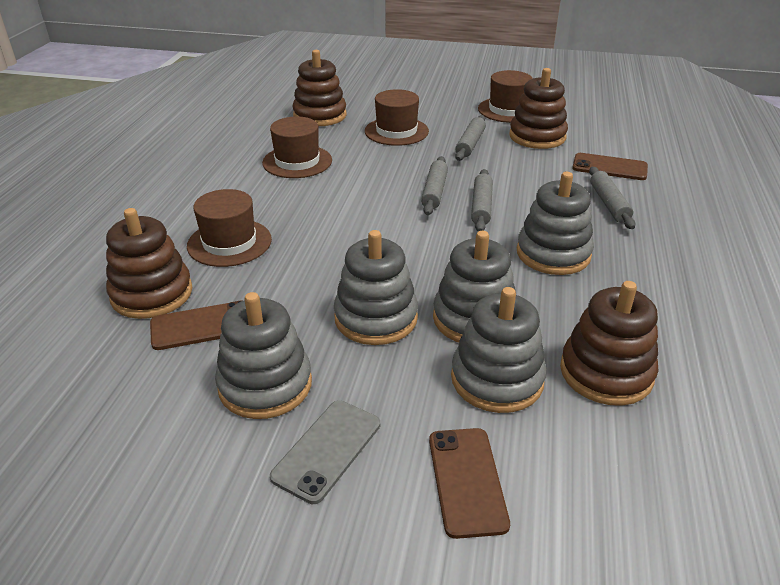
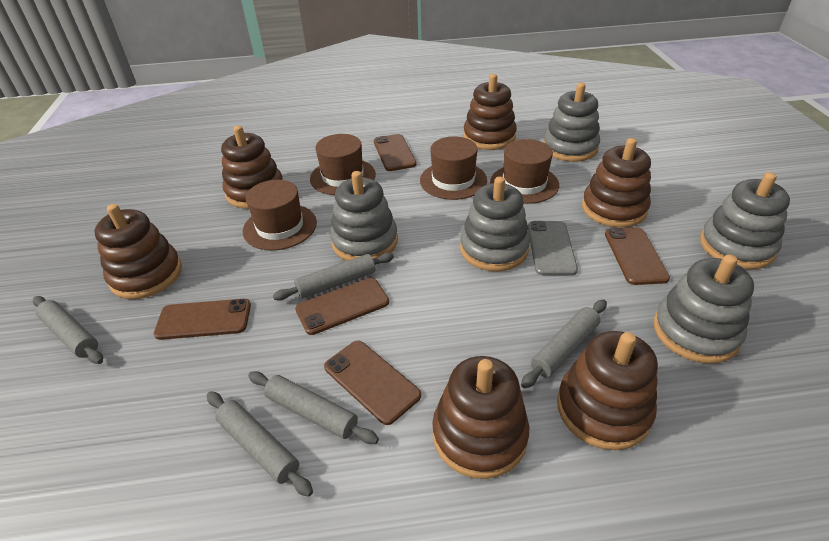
brown phone: 3 -> 5
brown stacking toy: 4 -> 6
grey rolling pin: 4 -> 5

